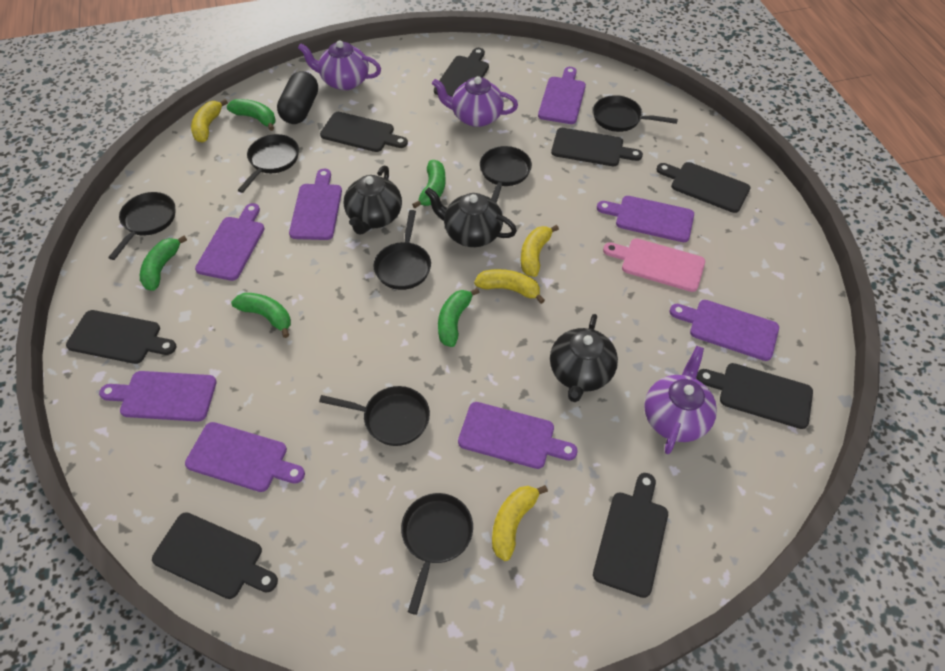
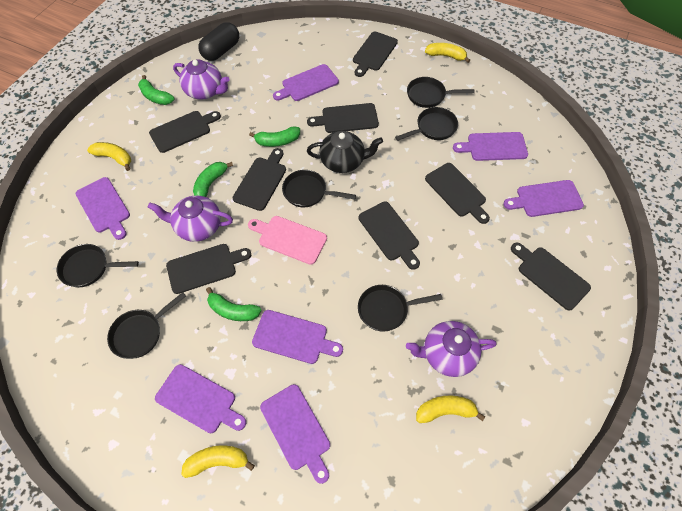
black pan: 7 -> 6
black teapot: 3 -> 1
green banana: 5 -> 4
purple cutting board: 8 -> 7

